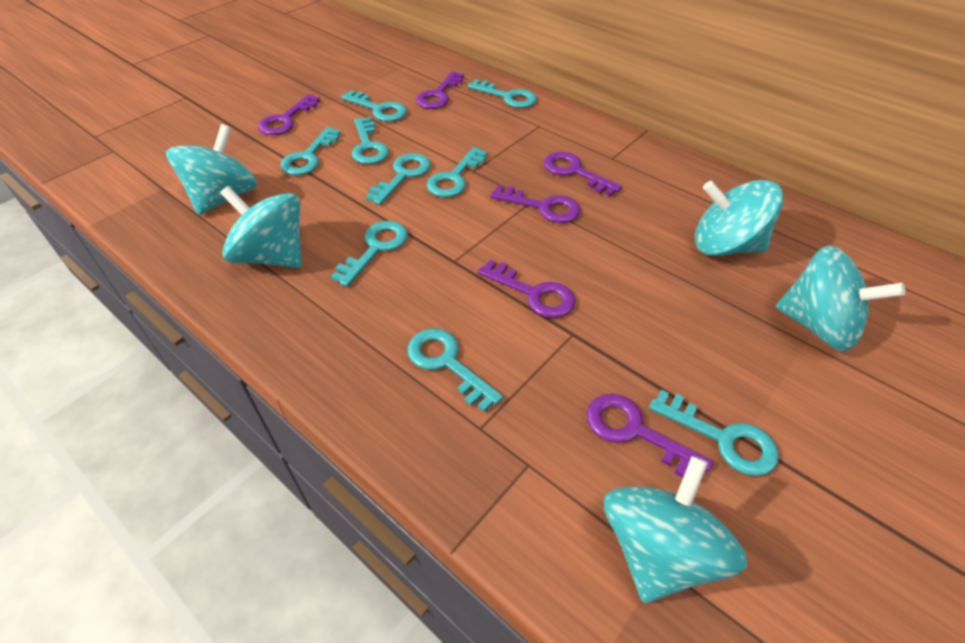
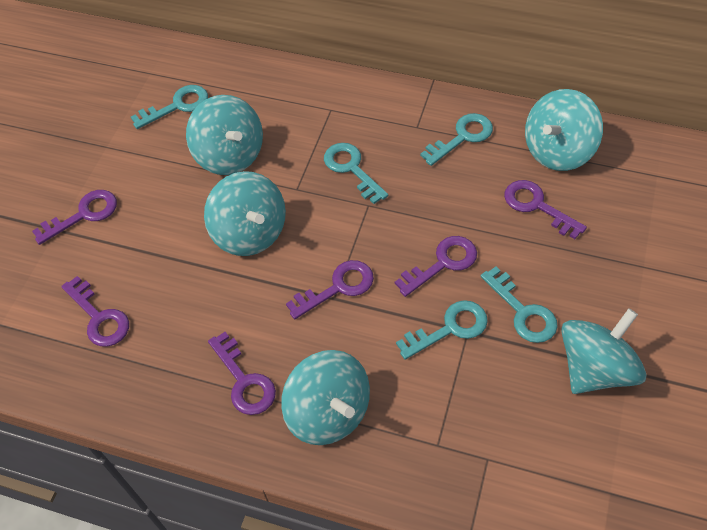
turquoise key: 9 -> 5

